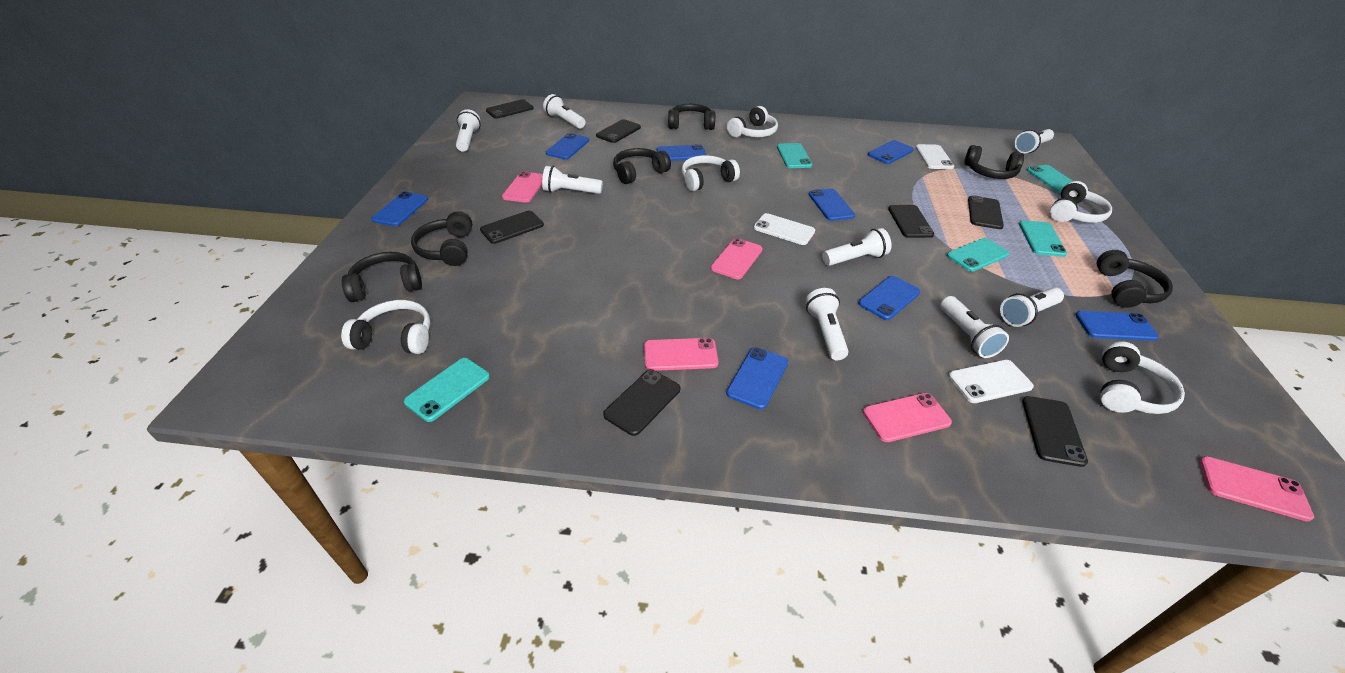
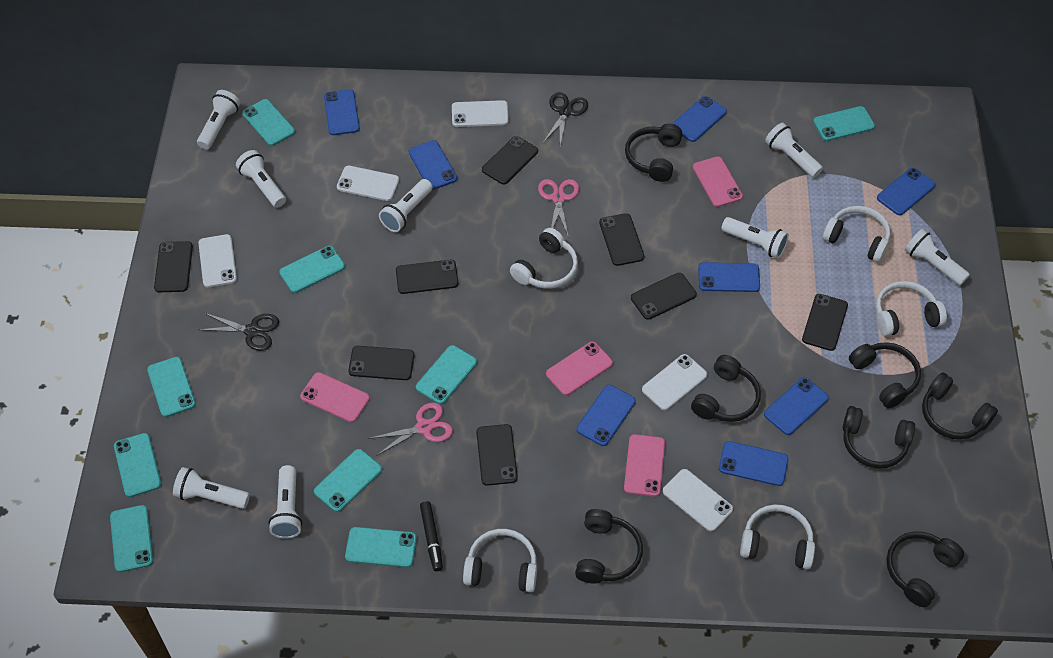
black headphones: 6 -> 7
black marker: 0 -> 1
black phone: 7 -> 8
black scissors: 0 -> 2
pink phone: 5 -> 4
pink scissors: 0 -> 2
turquoise phone: 5 -> 9
white phone: 3 -> 5

